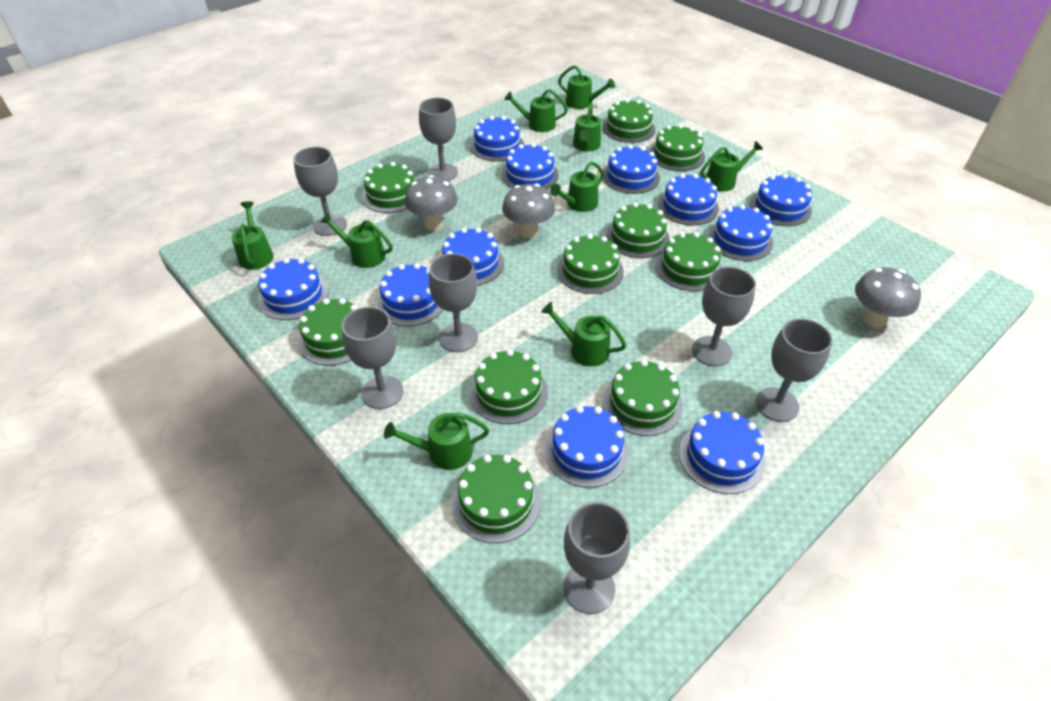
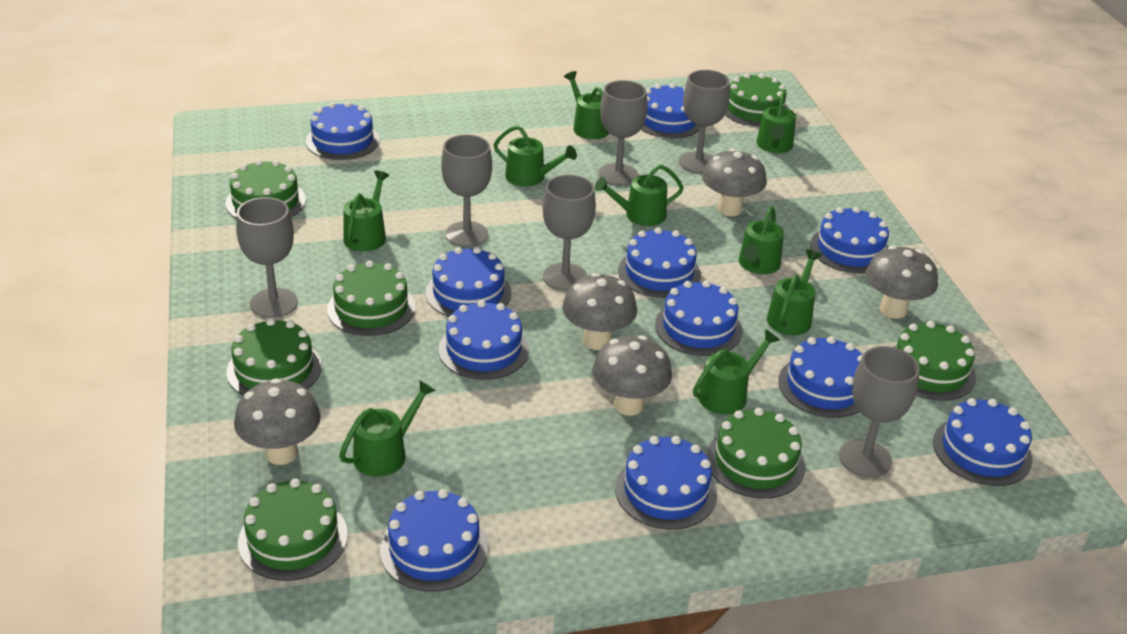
green cake: 10 -> 7
grey goblet: 7 -> 6
grey mushroom: 3 -> 5

